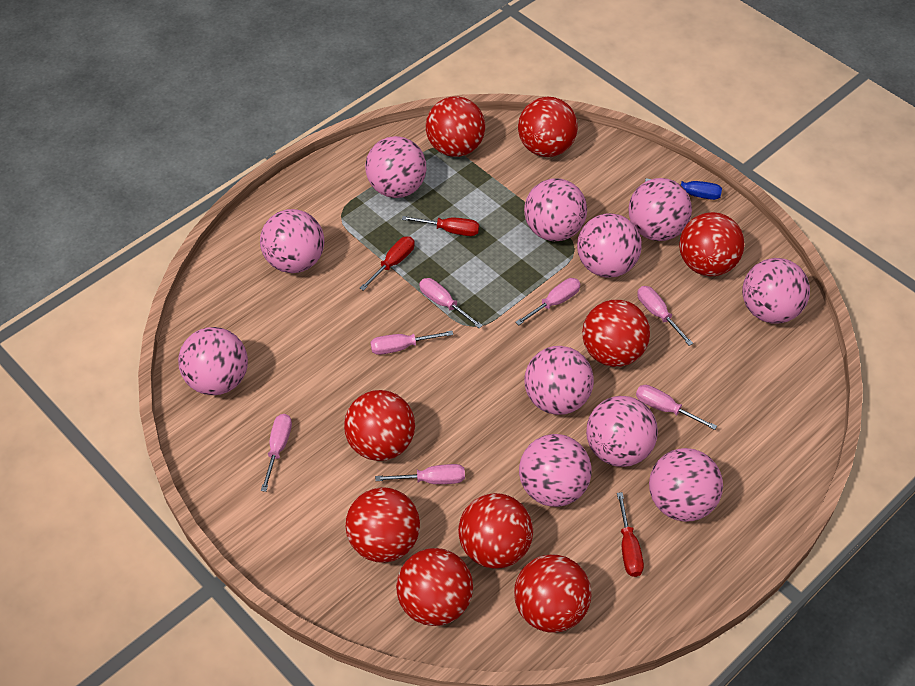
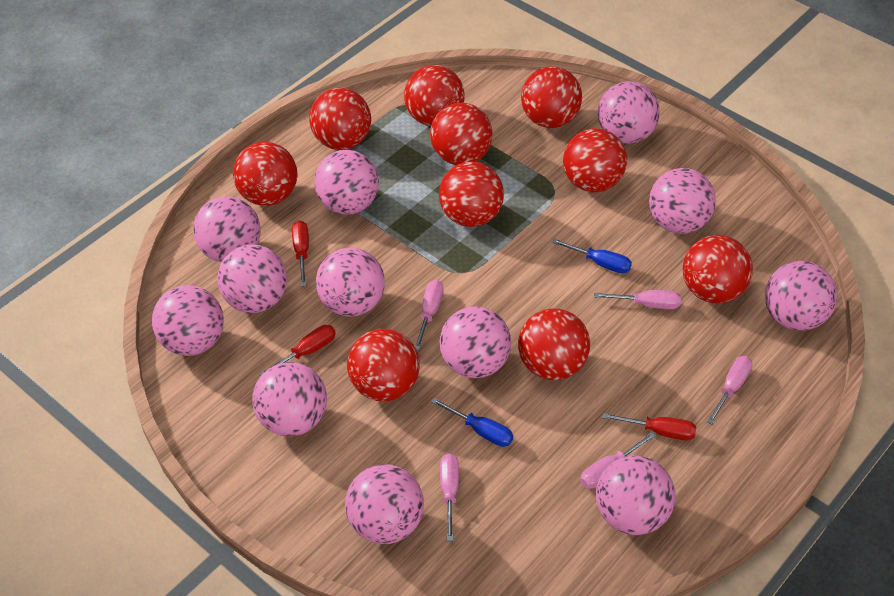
blue screwdriver: 1 -> 2
pink ball: 11 -> 12
pink screwdriver: 7 -> 5
red ball: 9 -> 10

